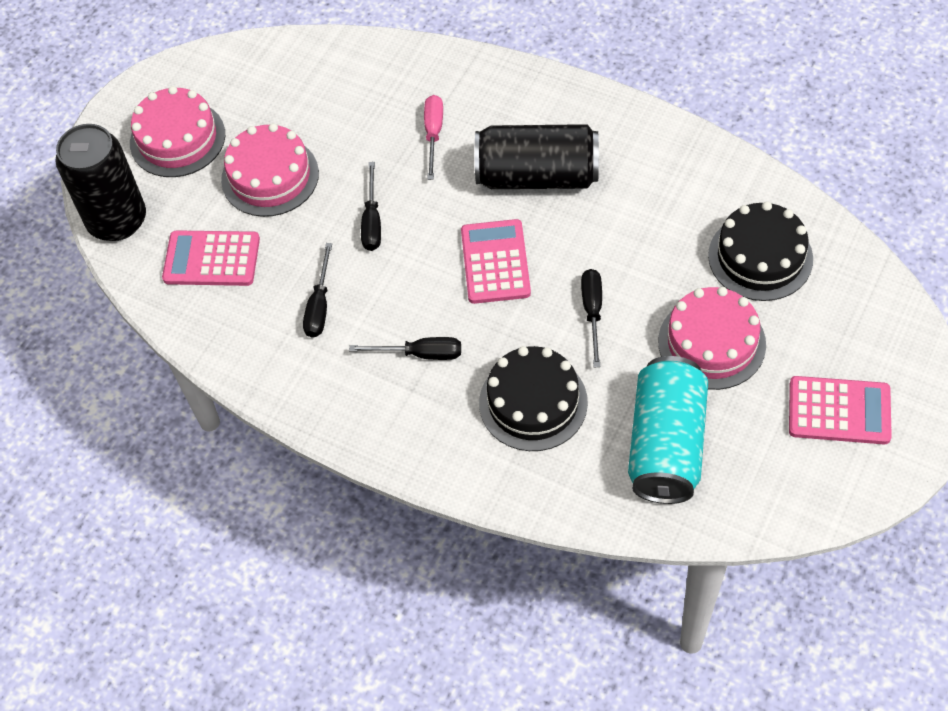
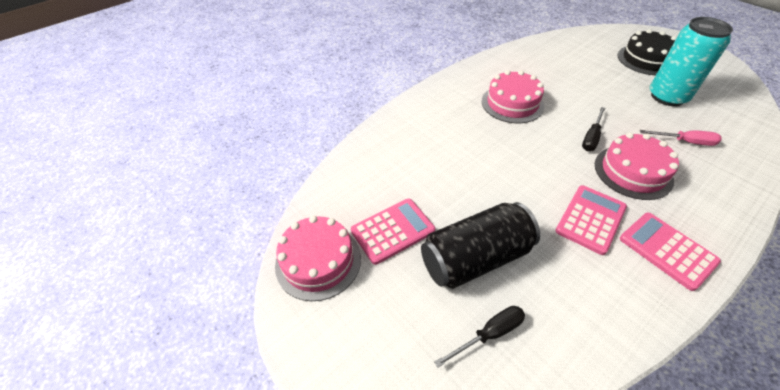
black cake: 2 -> 1
black can: 2 -> 1
black screwdriver: 4 -> 2

